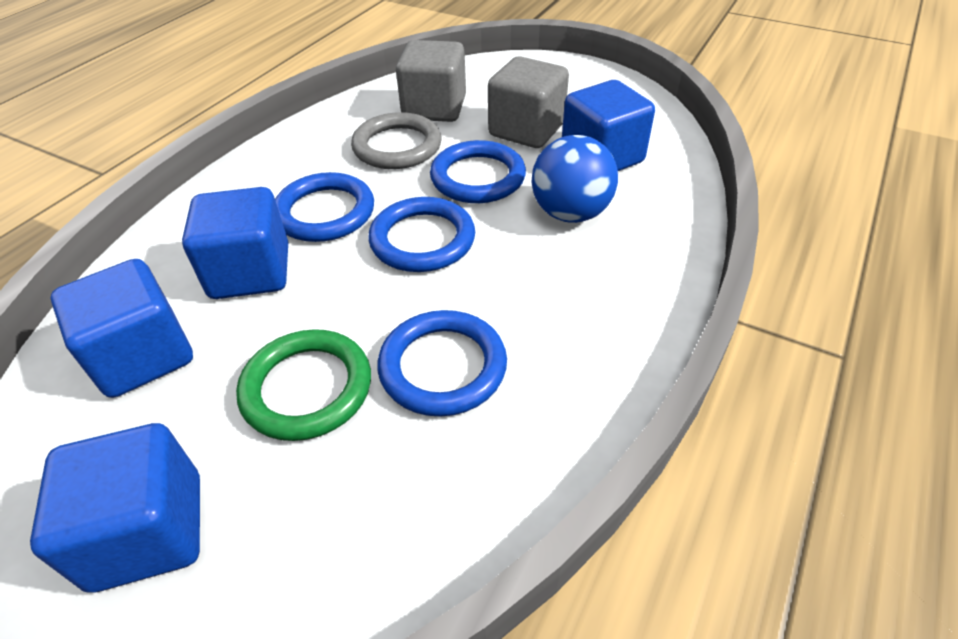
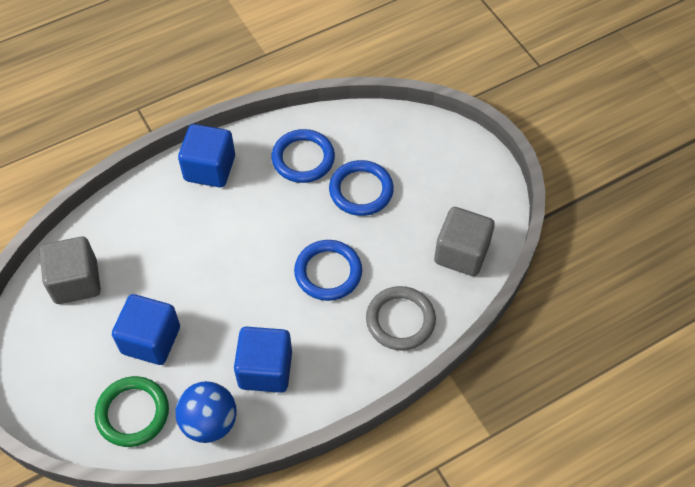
blue cube: 4 -> 3
blue ring: 4 -> 3

